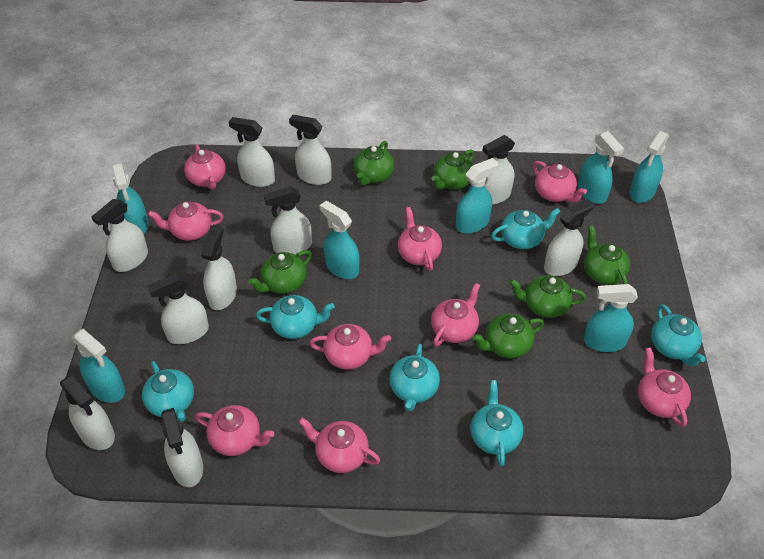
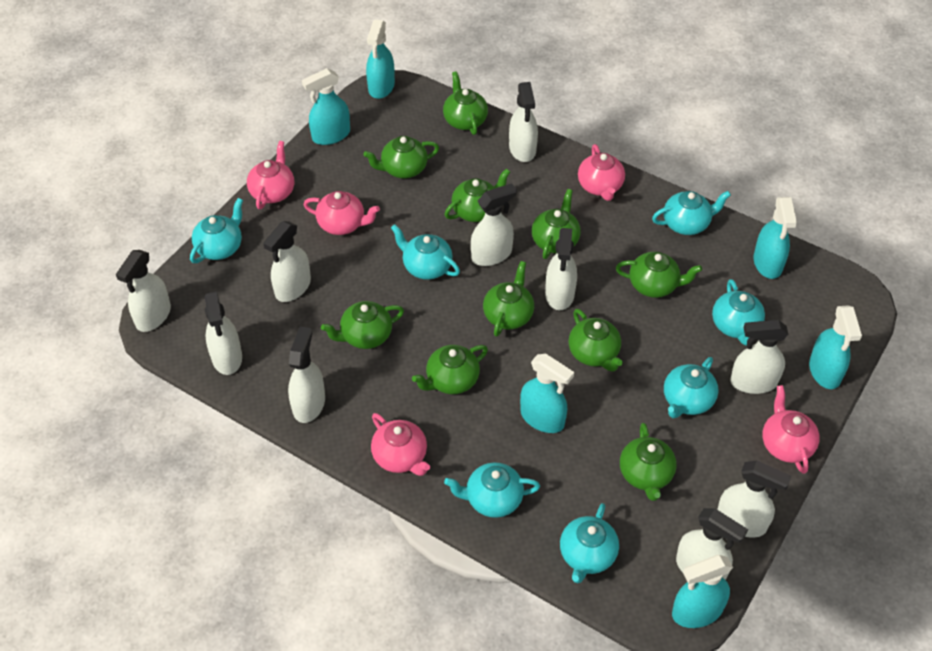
green teapot: 6 -> 10
pink teapot: 9 -> 5
turquoise spray bottle: 7 -> 6
turquoise teapot: 6 -> 7

